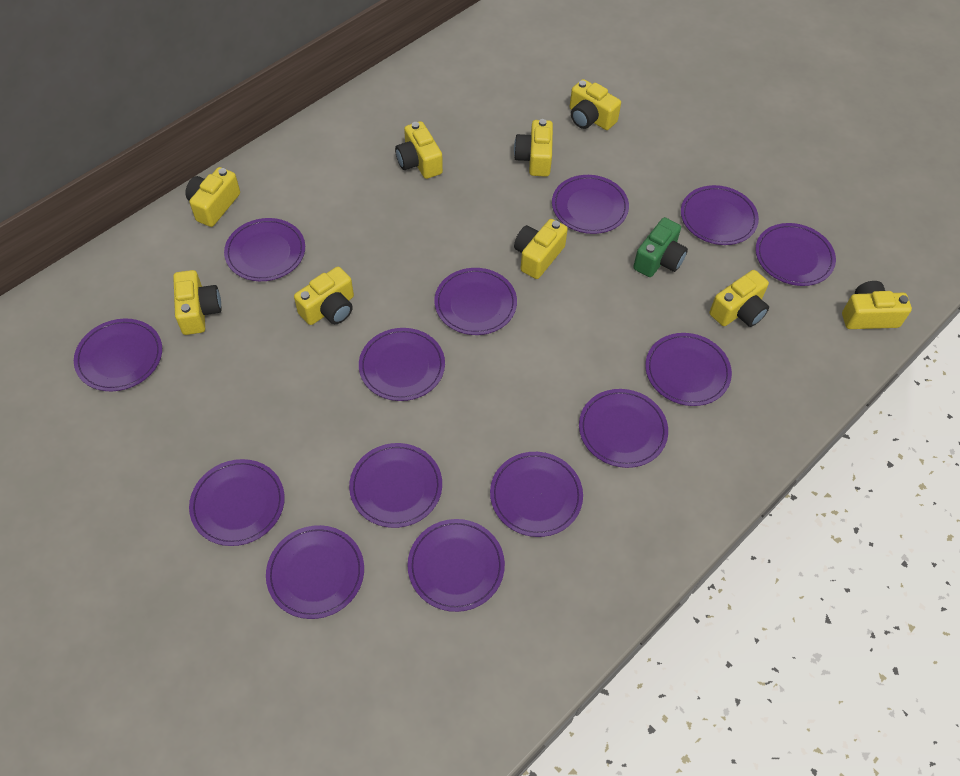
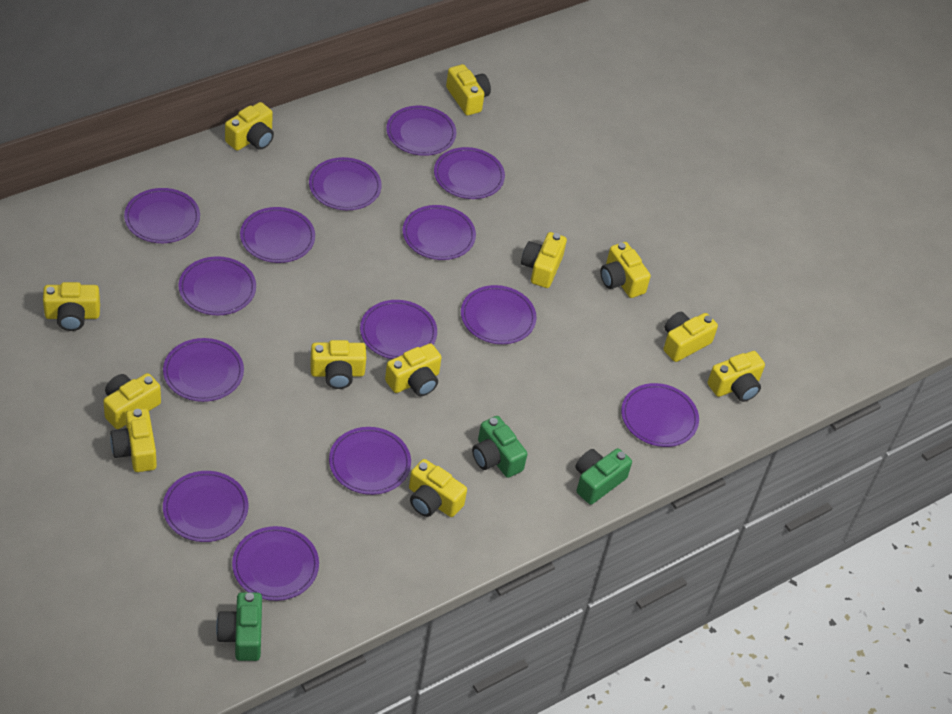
green camera: 1 -> 3
yellow camera: 9 -> 12

